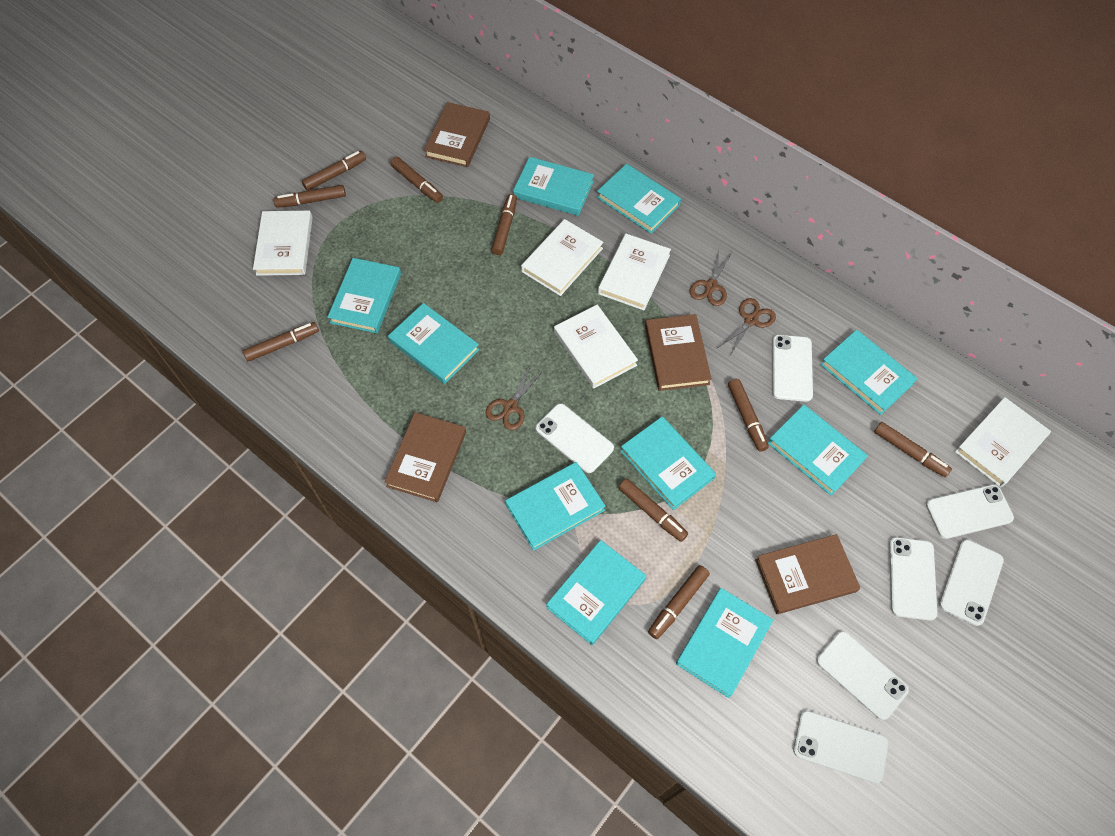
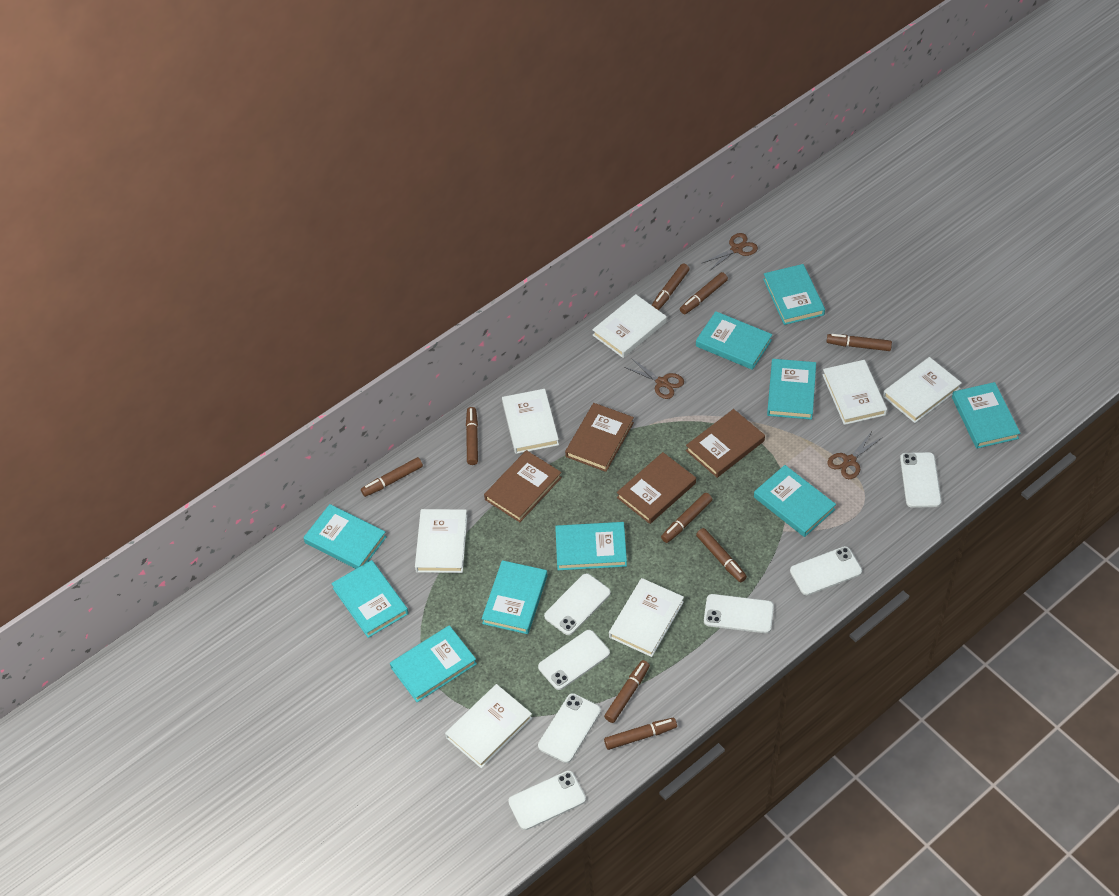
white book: 5 -> 7

